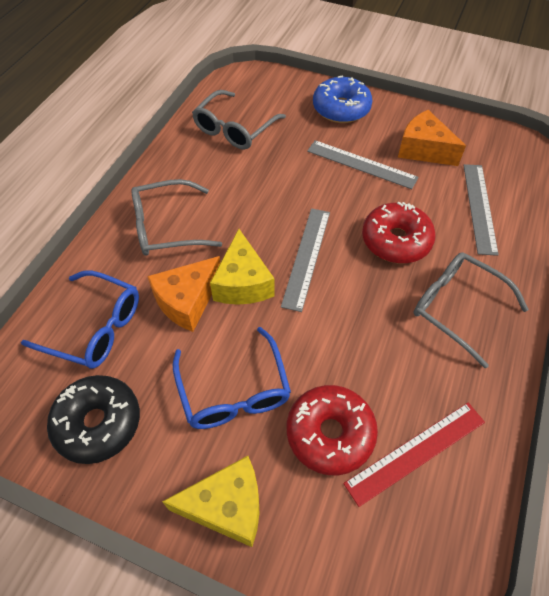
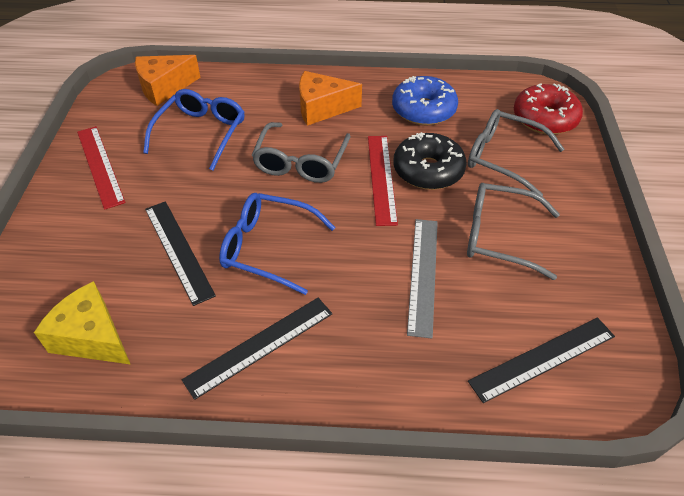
black ruler: 0 -> 3
grey ruler: 3 -> 1
red donut: 2 -> 1
red ruler: 1 -> 2
yellow cheese: 2 -> 1

